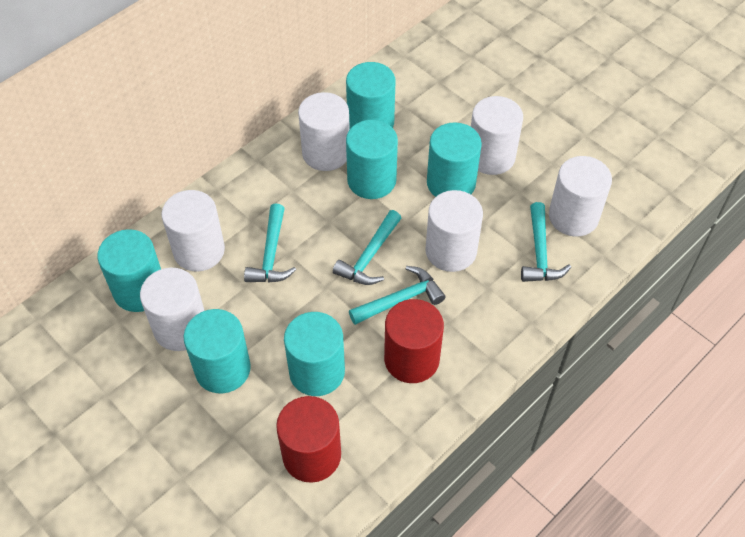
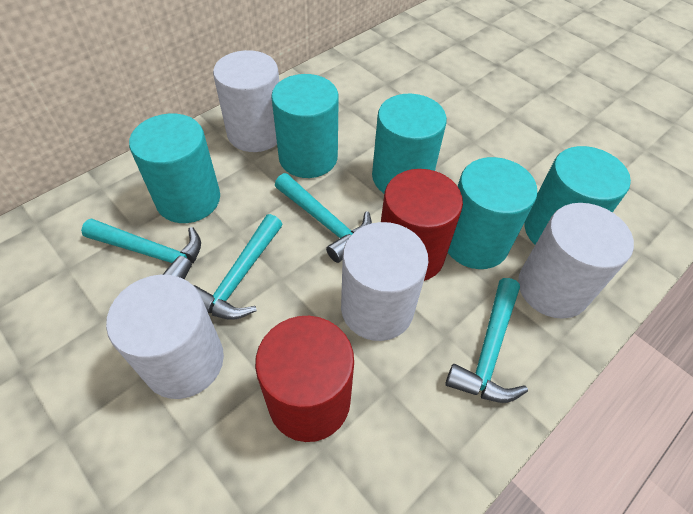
turquoise cylinder: 6 -> 5
white cylinder: 6 -> 4

